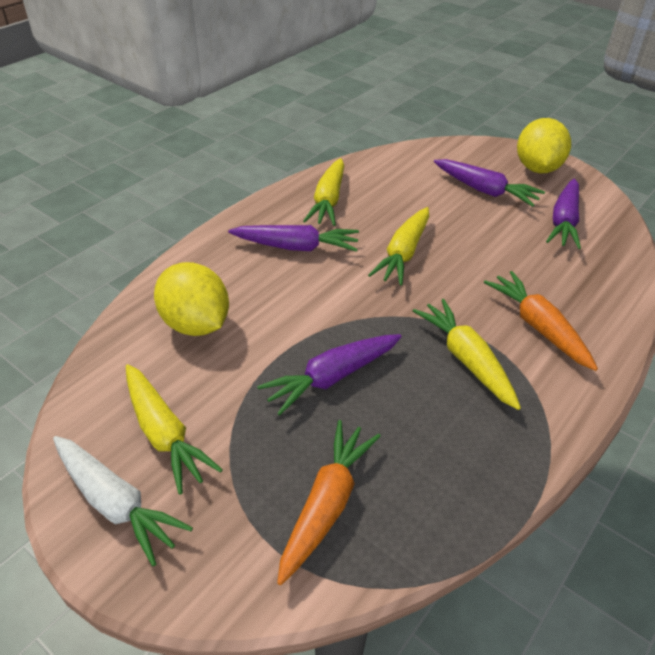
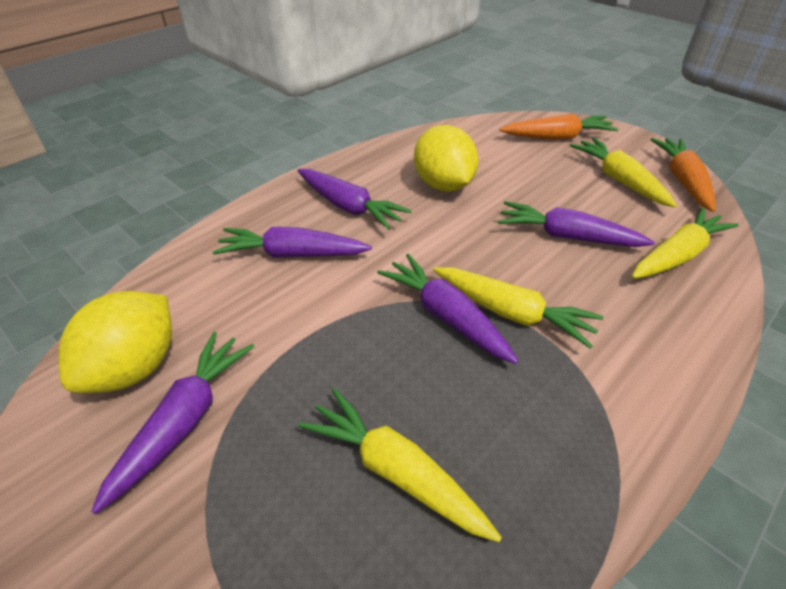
purple carrot: 4 -> 5
white carrot: 1 -> 0

